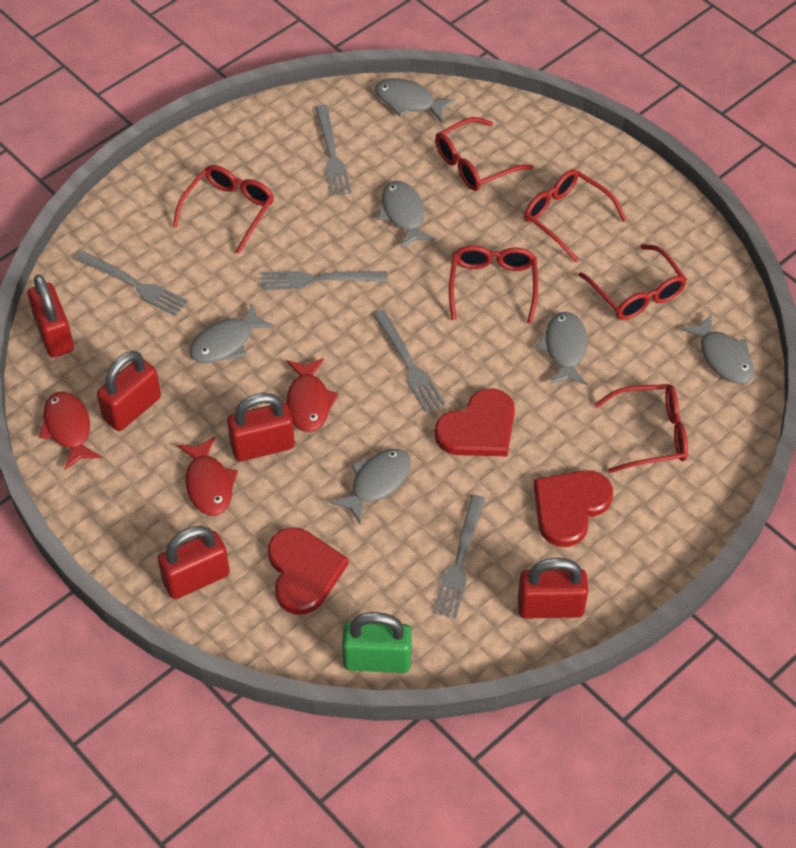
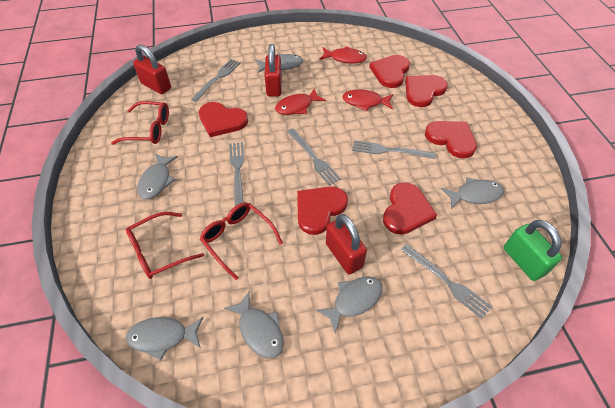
red glasses: 6 -> 3
red heart: 3 -> 6
red padlock: 5 -> 3

